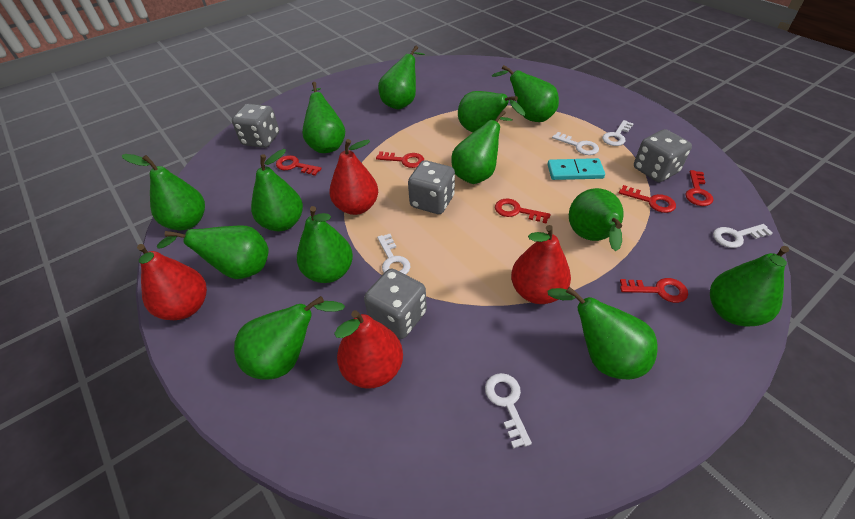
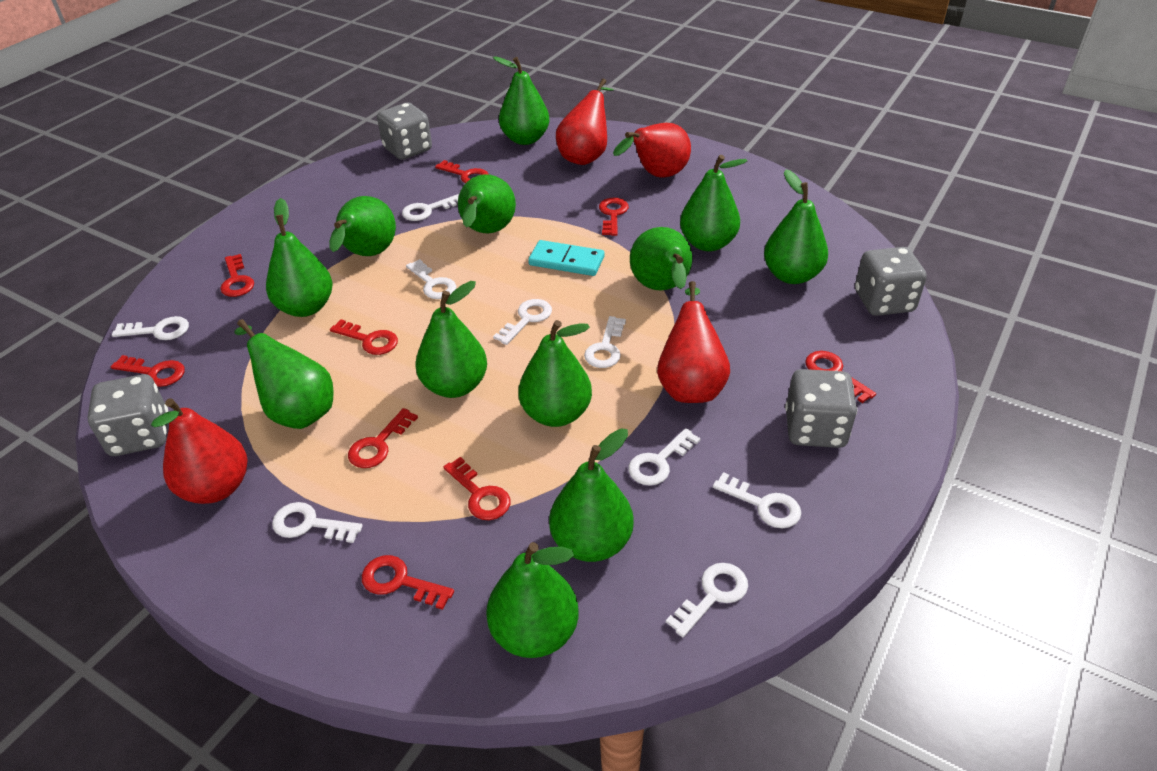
green pear: 13 -> 12
red key: 6 -> 9
white key: 5 -> 9

